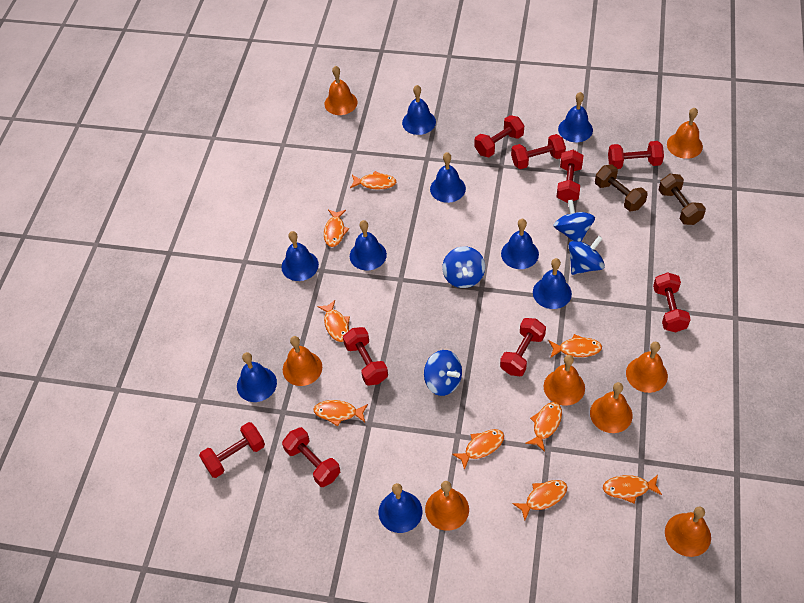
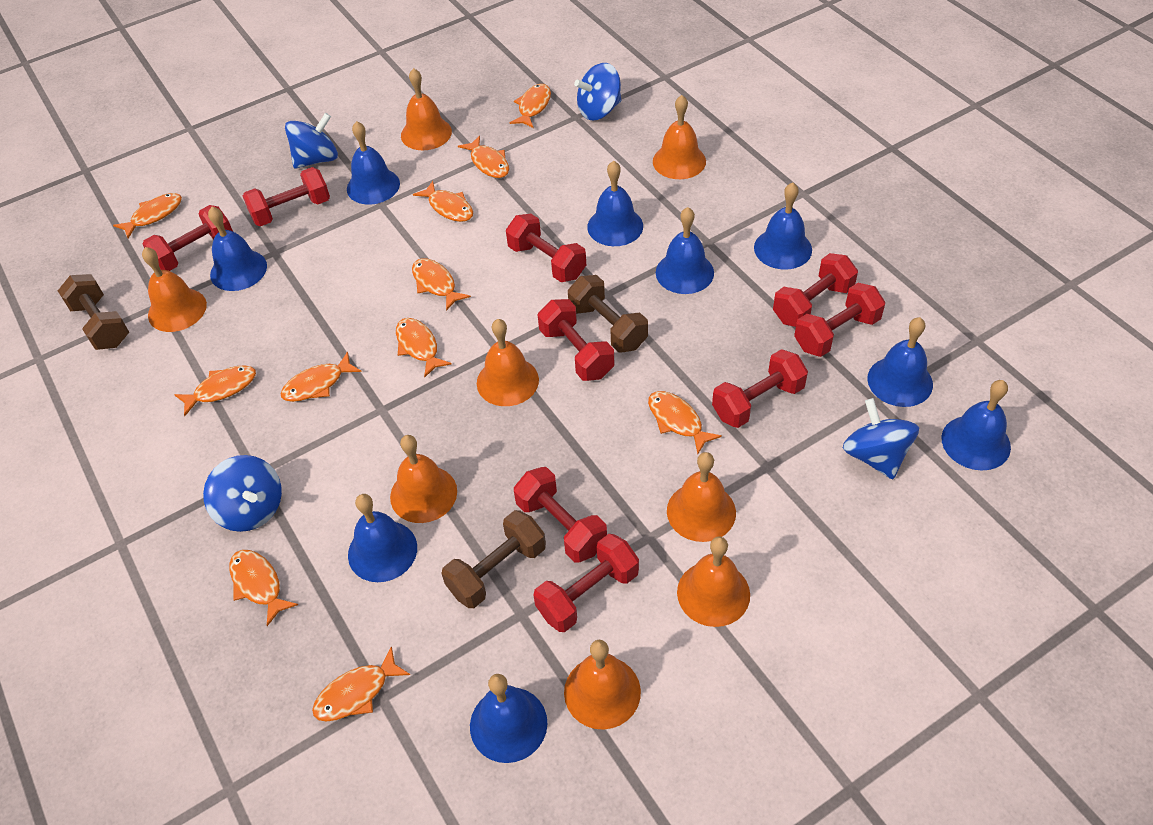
brown dumbbell: 2 -> 3
orange fish: 9 -> 11

